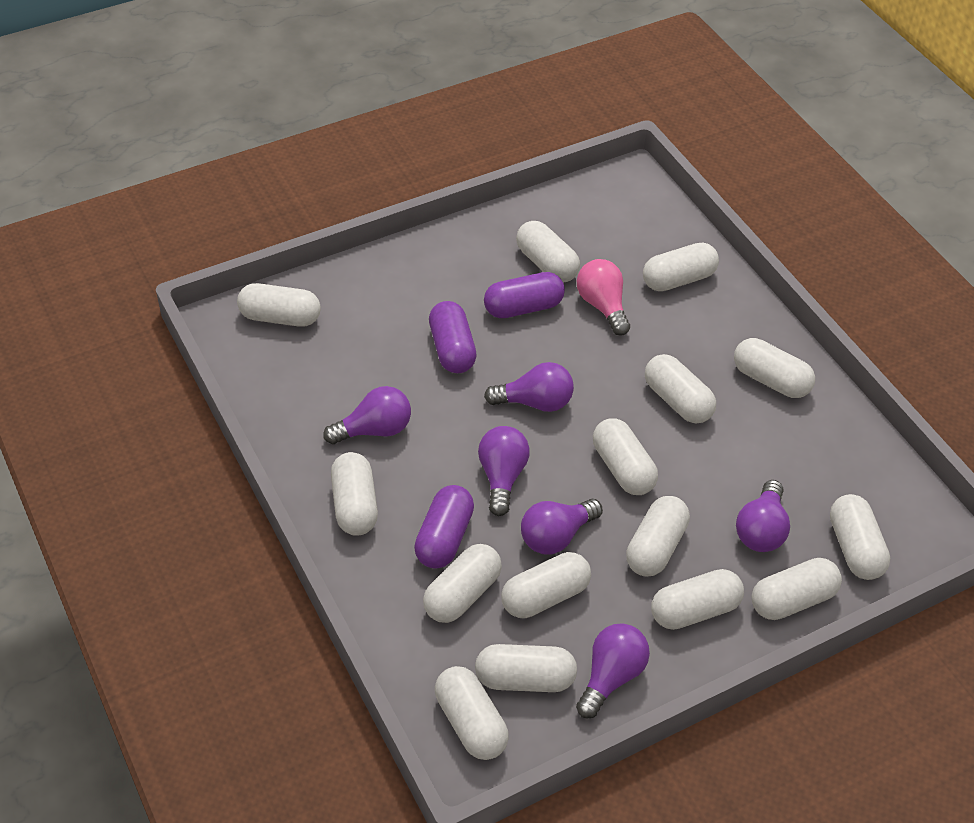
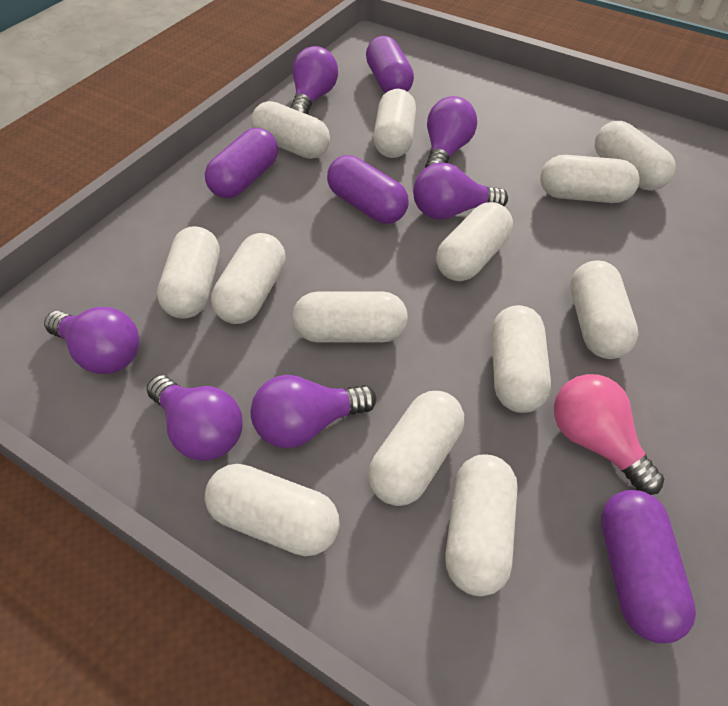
purple capsule: 3 -> 4
white capsule: 15 -> 13

